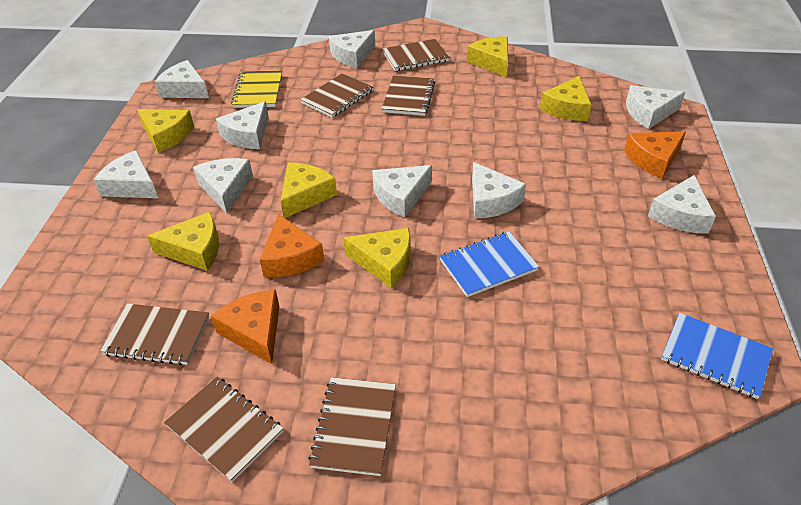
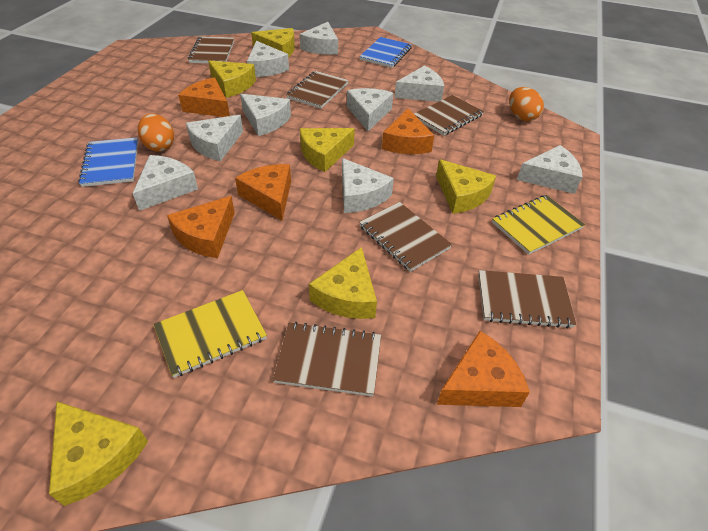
orange cheese: 3 -> 5
orange egg: 0 -> 2
yellow notebook: 1 -> 2

